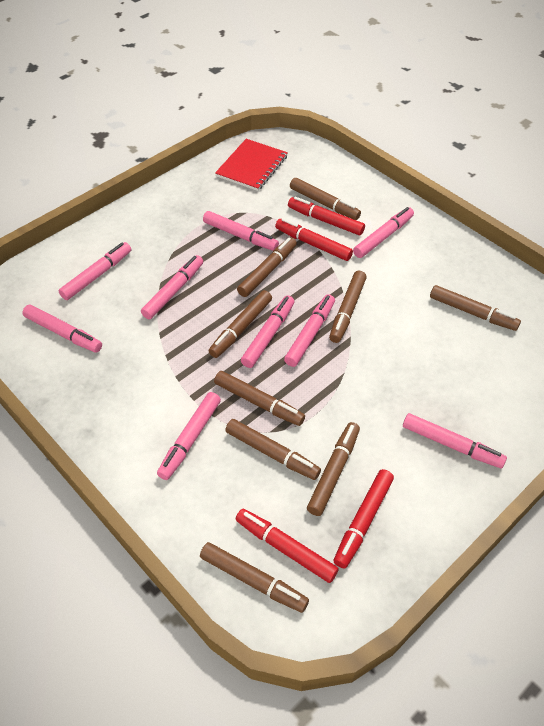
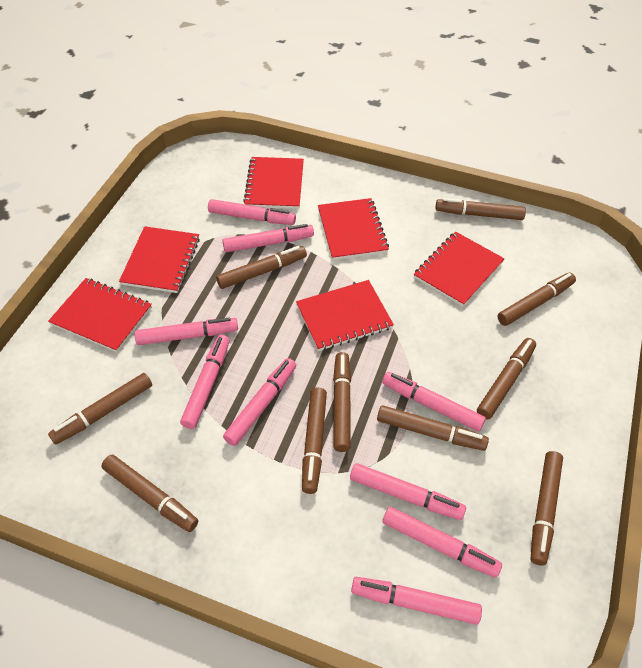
brown marker: 9 -> 10
red marker: 4 -> 0
red notebook: 1 -> 6

